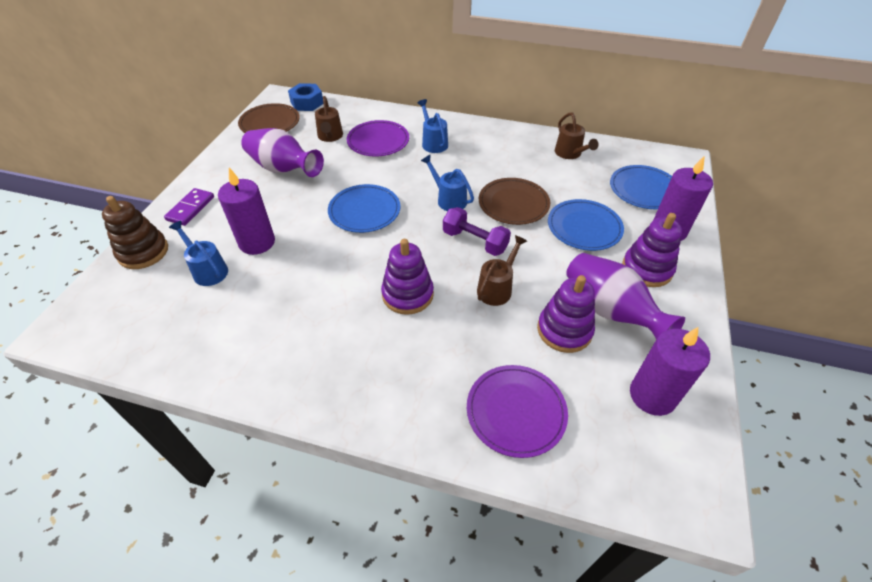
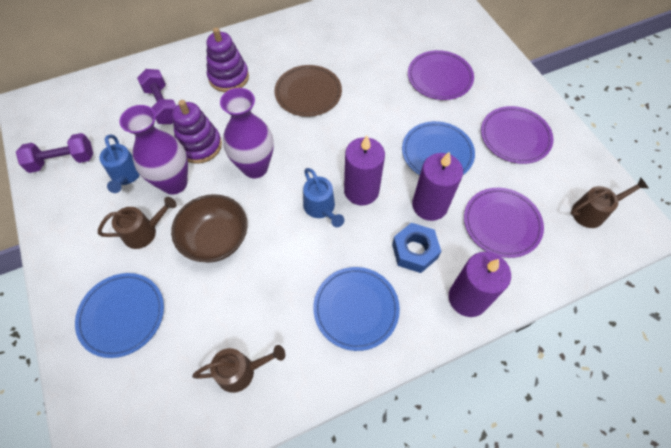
blue watering can: 3 -> 2
brown bowl: 0 -> 1
brown plate: 2 -> 1
brown stacking toy: 1 -> 0
purple domino: 1 -> 0
purple dumbbell: 1 -> 2
purple plate: 2 -> 3
purple stacking toy: 3 -> 2

